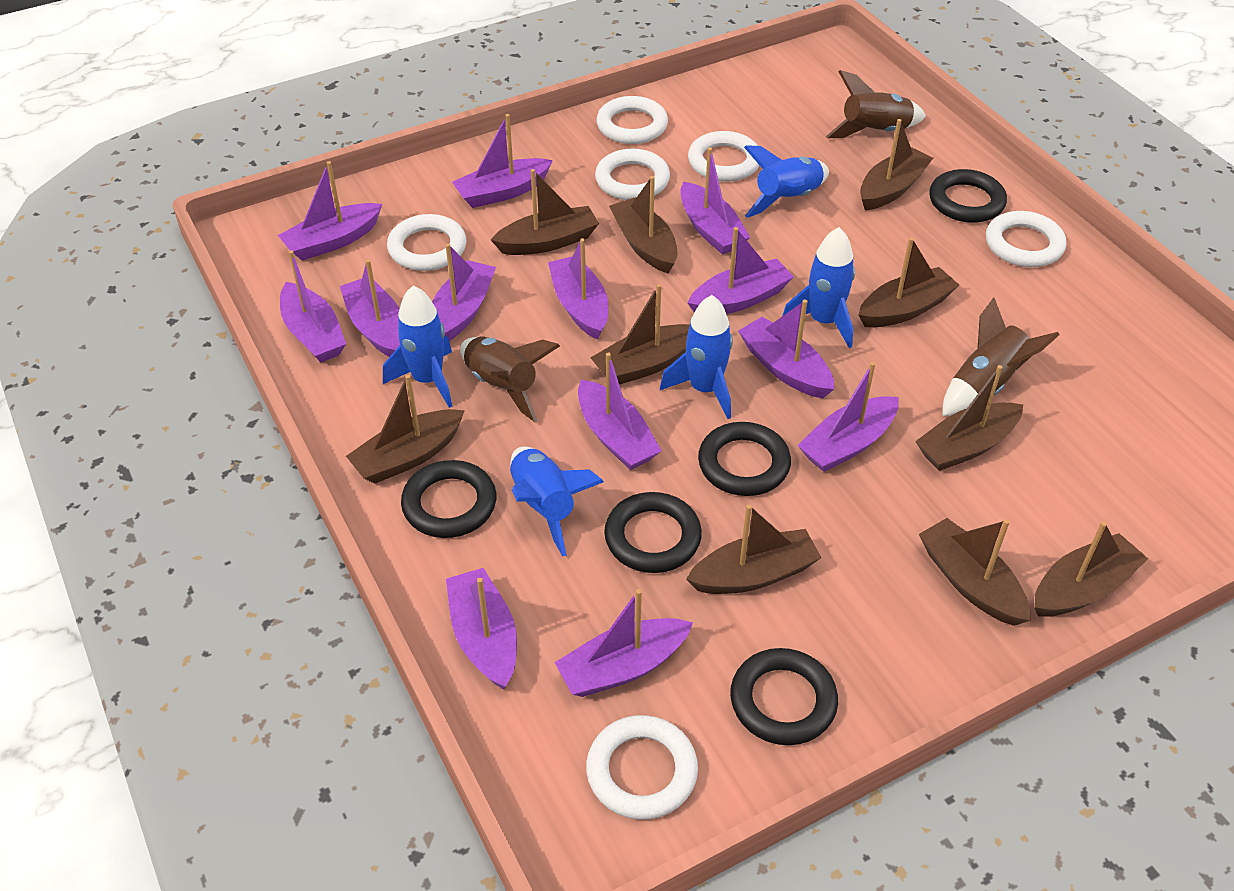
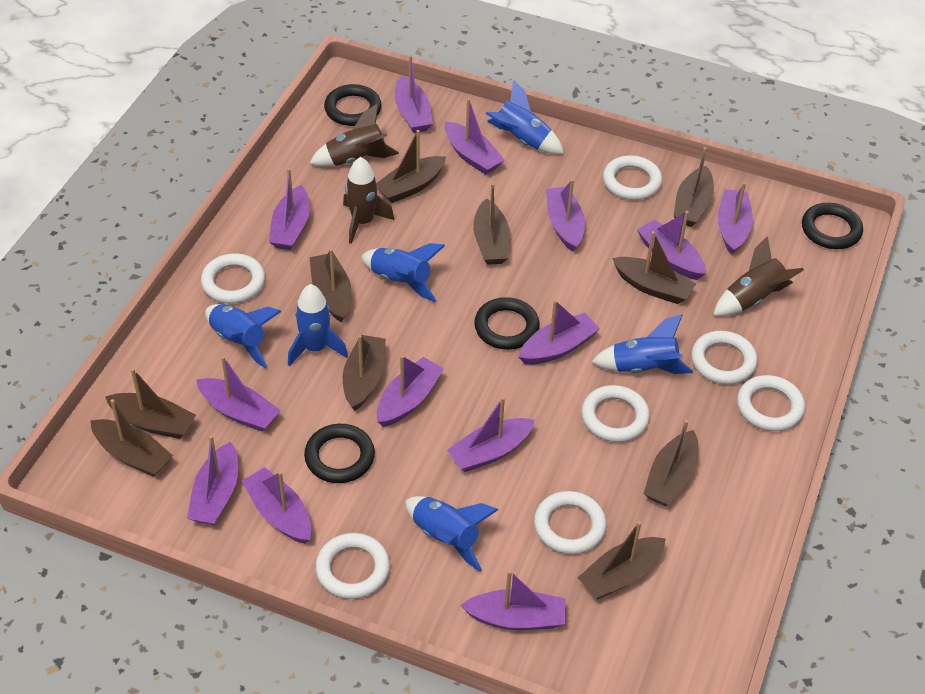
black ring: 5 -> 4
blue rocket: 5 -> 6
white ring: 6 -> 7

